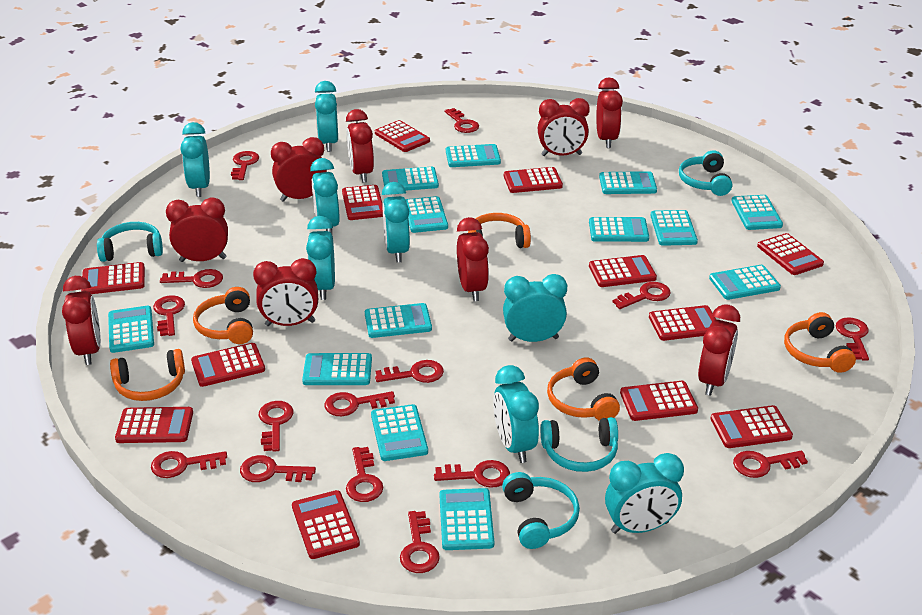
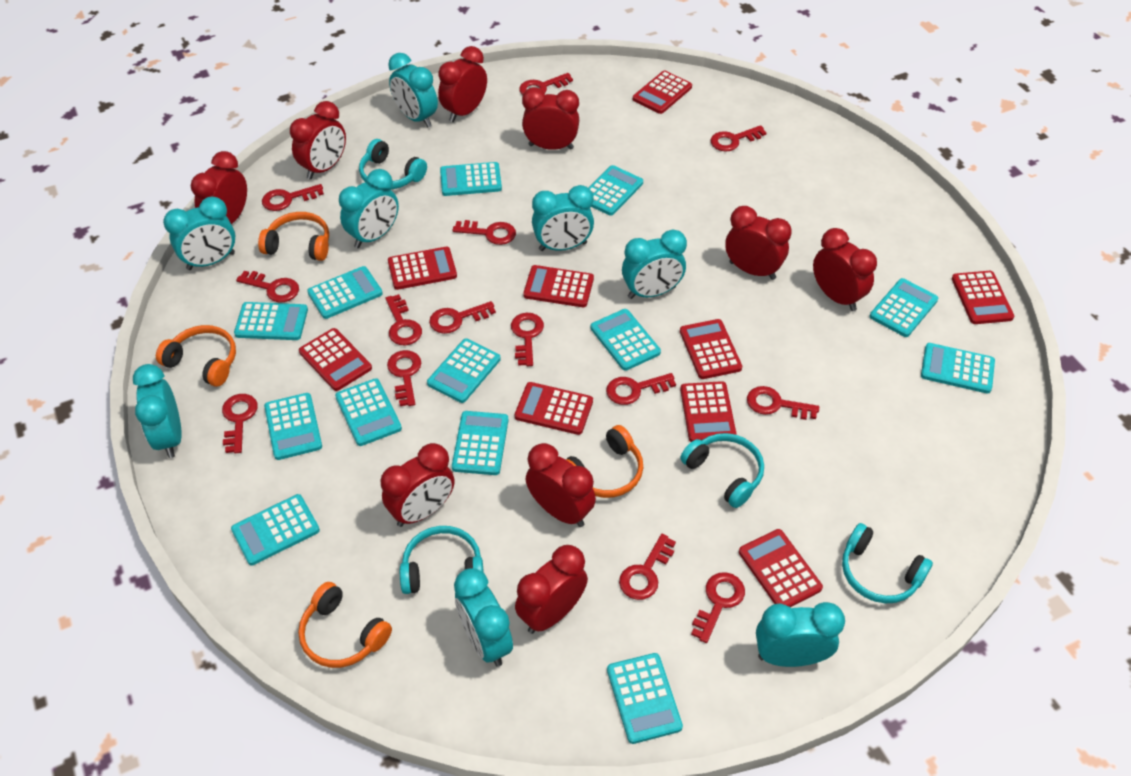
orange headphones: 5 -> 4
red calculator: 12 -> 9
red key: 15 -> 14

